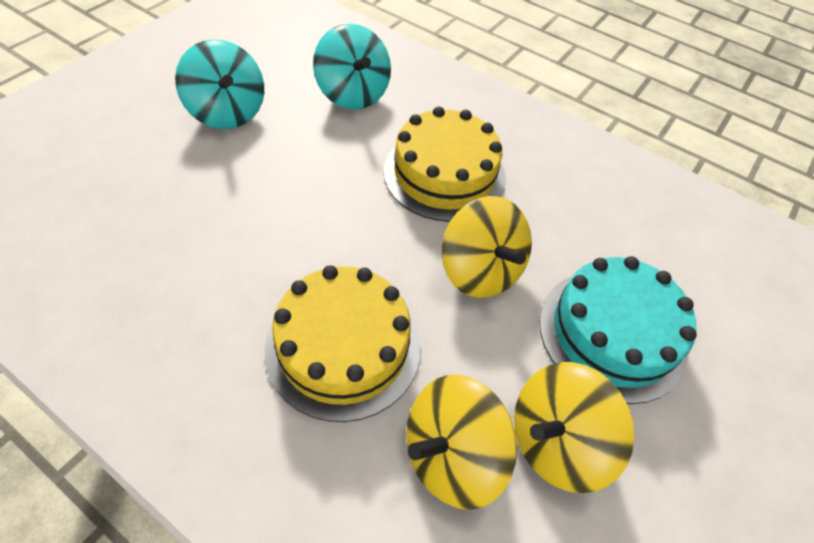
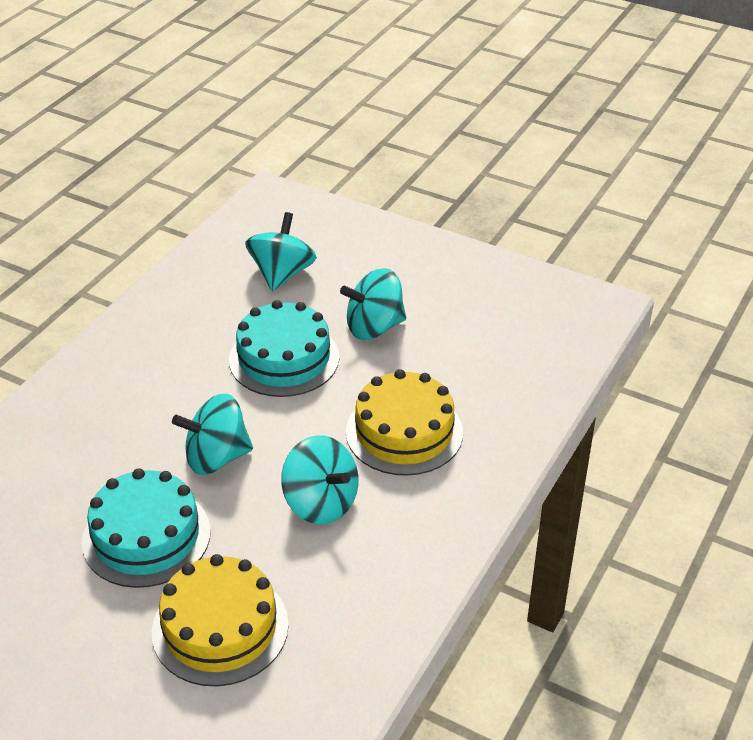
turquoise cake: 1 -> 2
turquoise spinning top: 2 -> 4
yellow spinning top: 3 -> 0

